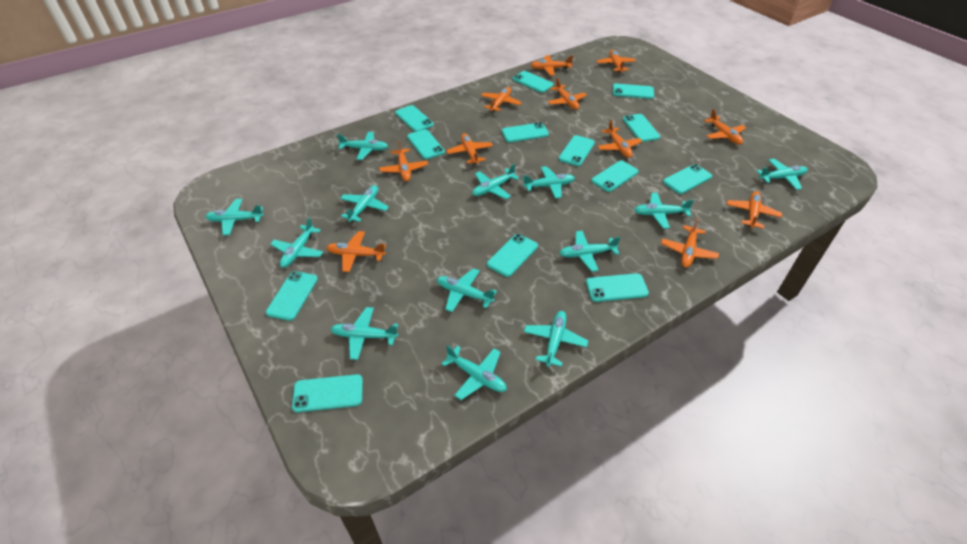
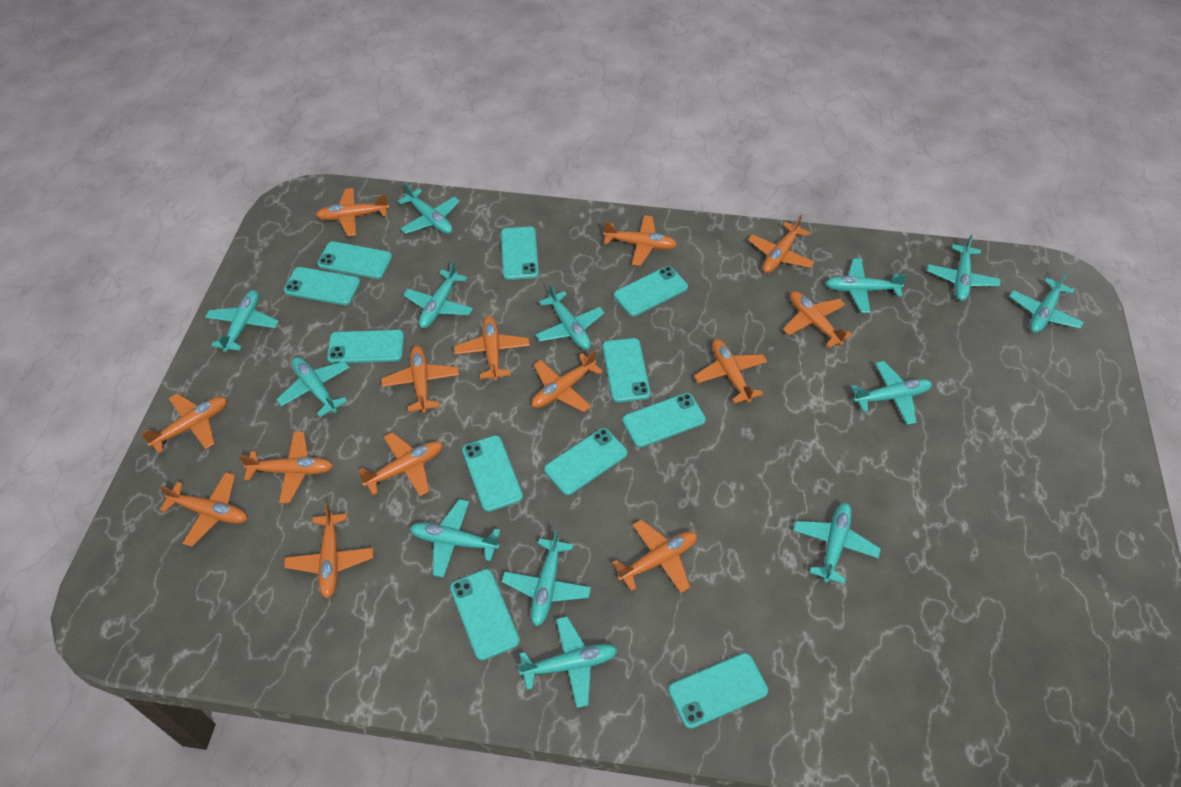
orange plane: 11 -> 14
turquoise phone: 13 -> 11

